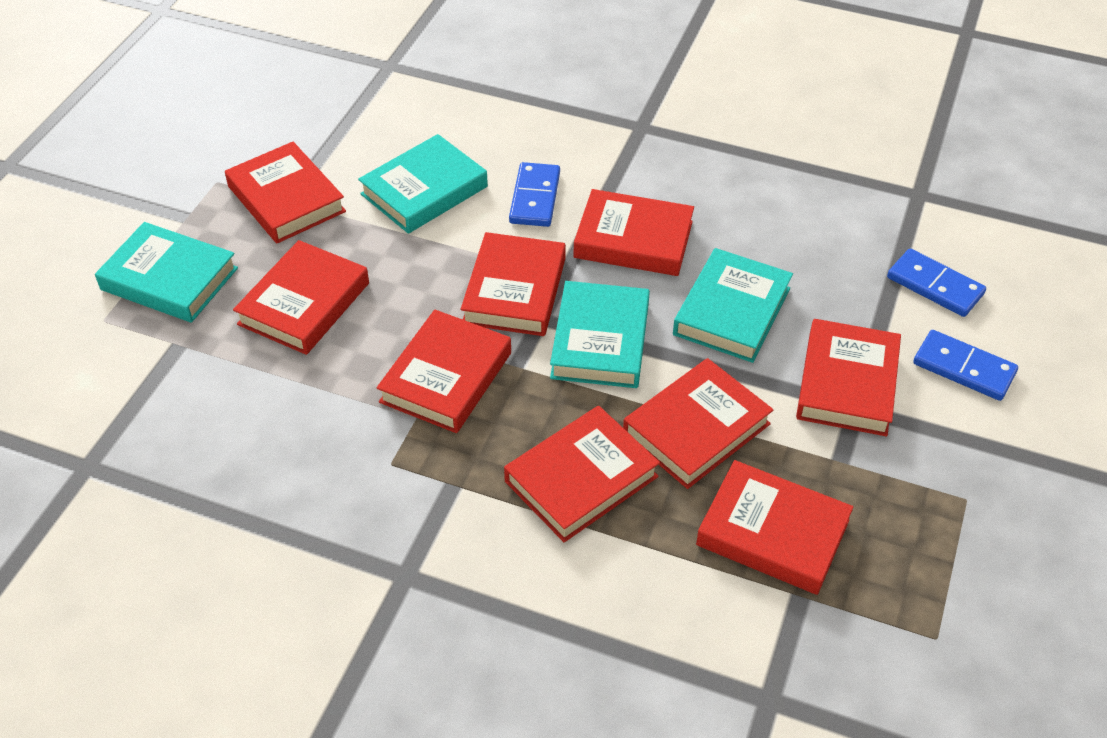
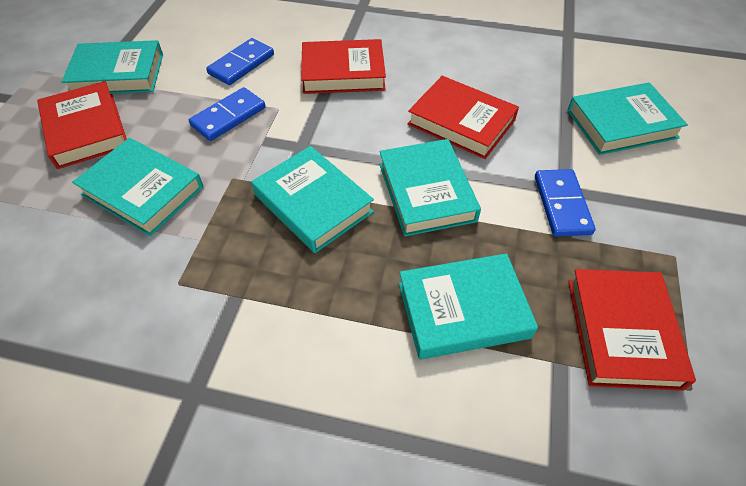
red book: 9 -> 4
turquoise book: 4 -> 6

